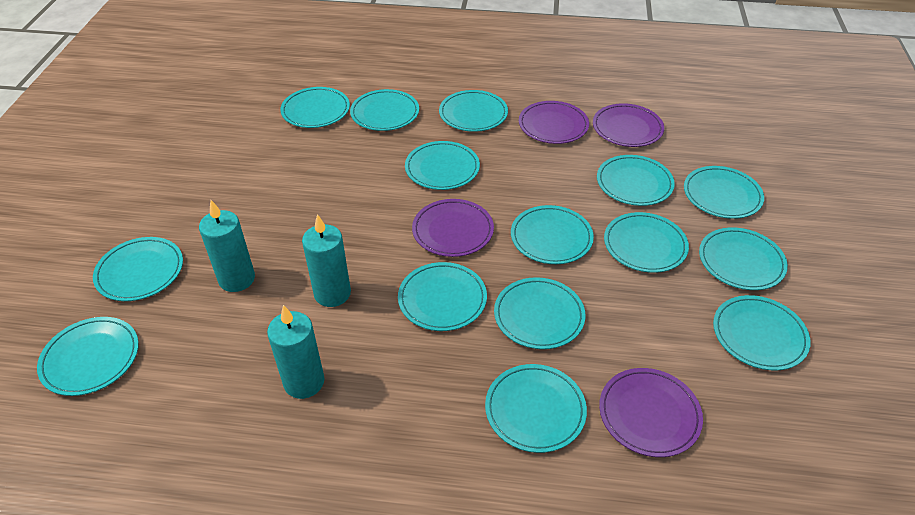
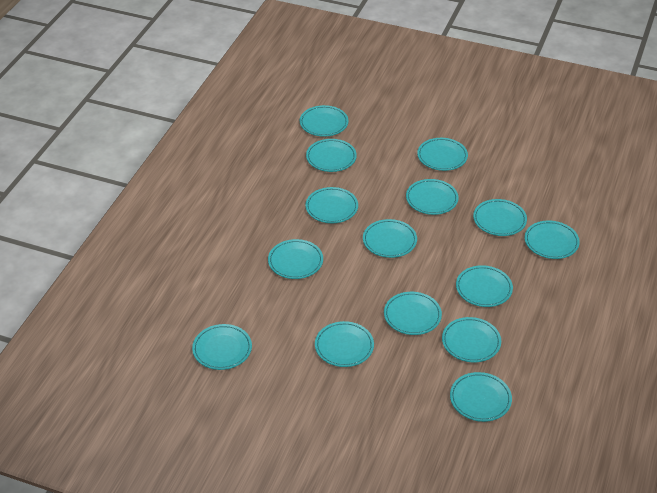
purple plate: 4 -> 0
turquoise candle: 3 -> 0

